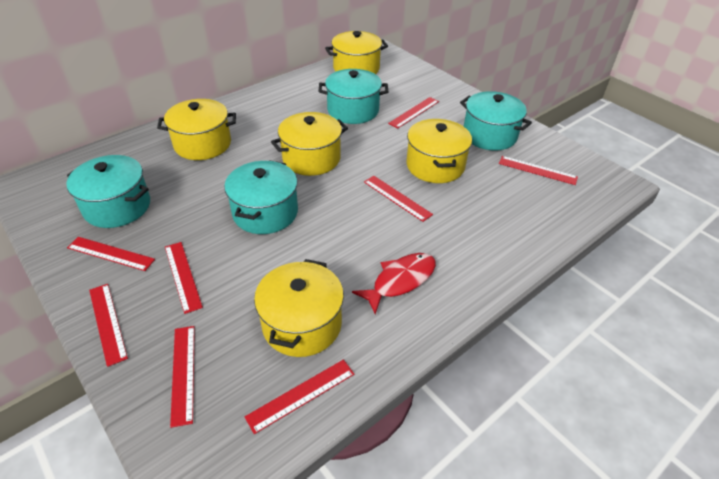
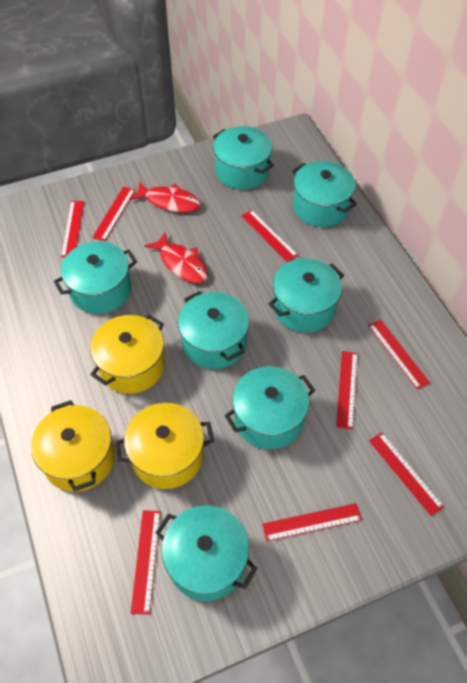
red fish: 1 -> 2
turquoise pot: 4 -> 7
yellow pot: 5 -> 3

